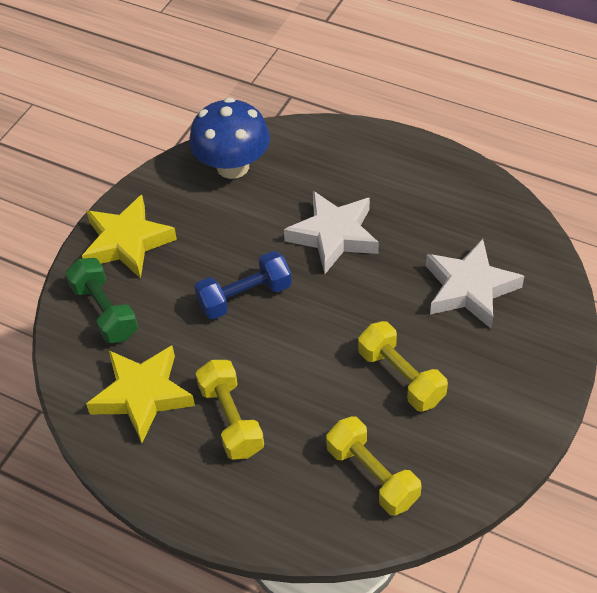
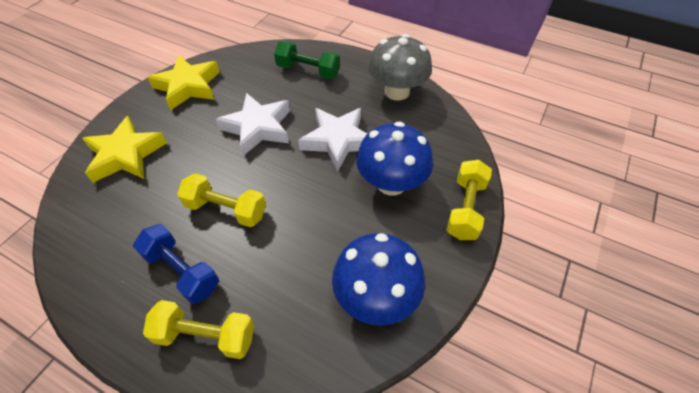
blue mushroom: 1 -> 2
grey mushroom: 0 -> 1

